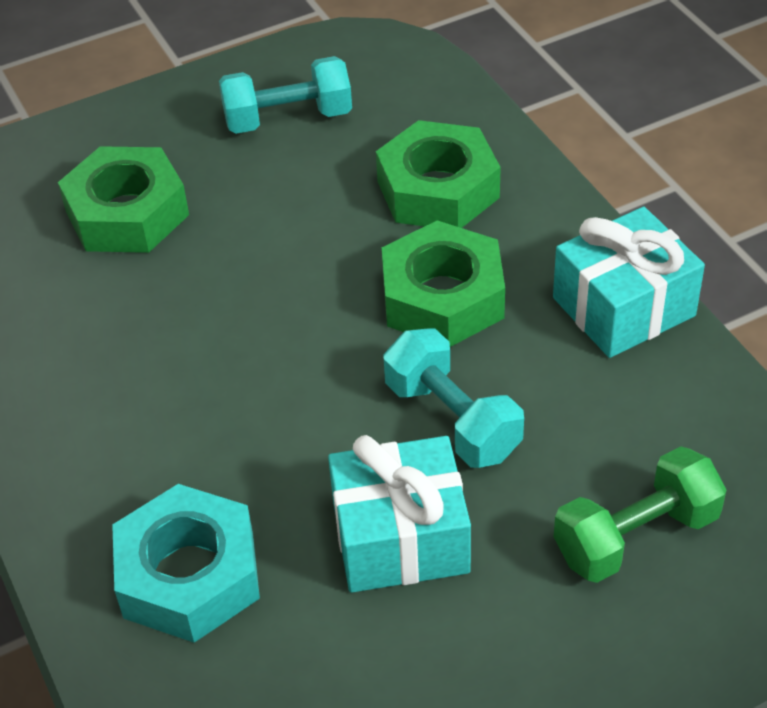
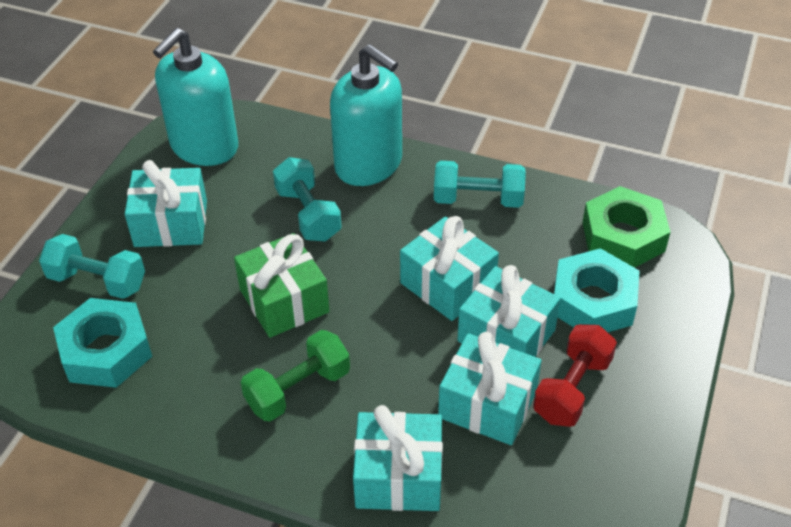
green gift: 0 -> 1
green nut: 3 -> 1
red dumbbell: 0 -> 1
turquoise dumbbell: 2 -> 3
turquoise gift: 2 -> 5
turquoise nut: 1 -> 2
turquoise soap dispenser: 0 -> 2

